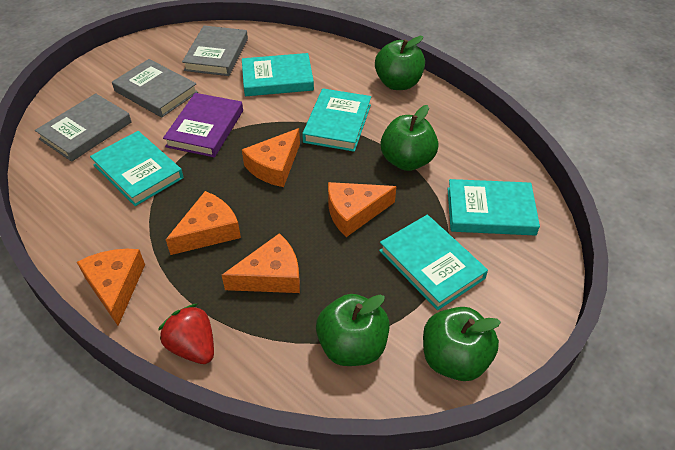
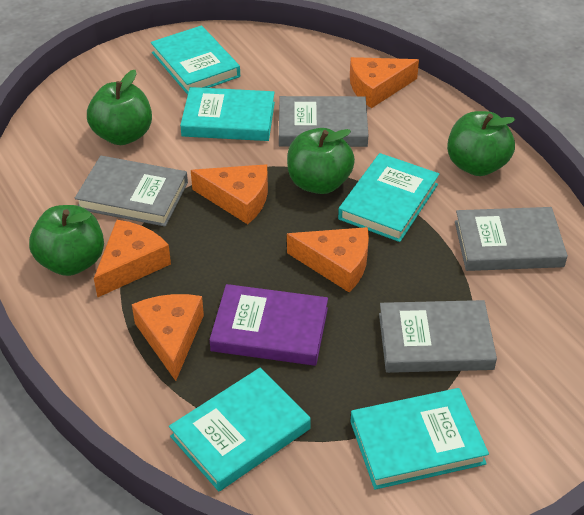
grey book: 3 -> 4
red strawberry: 1 -> 0

